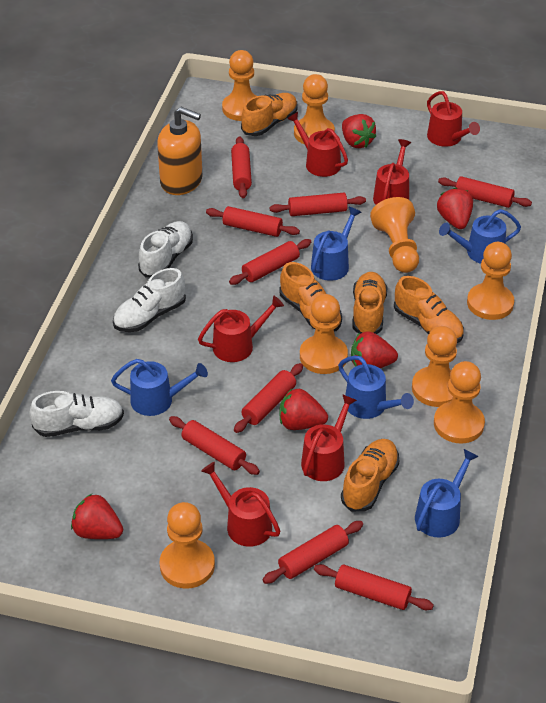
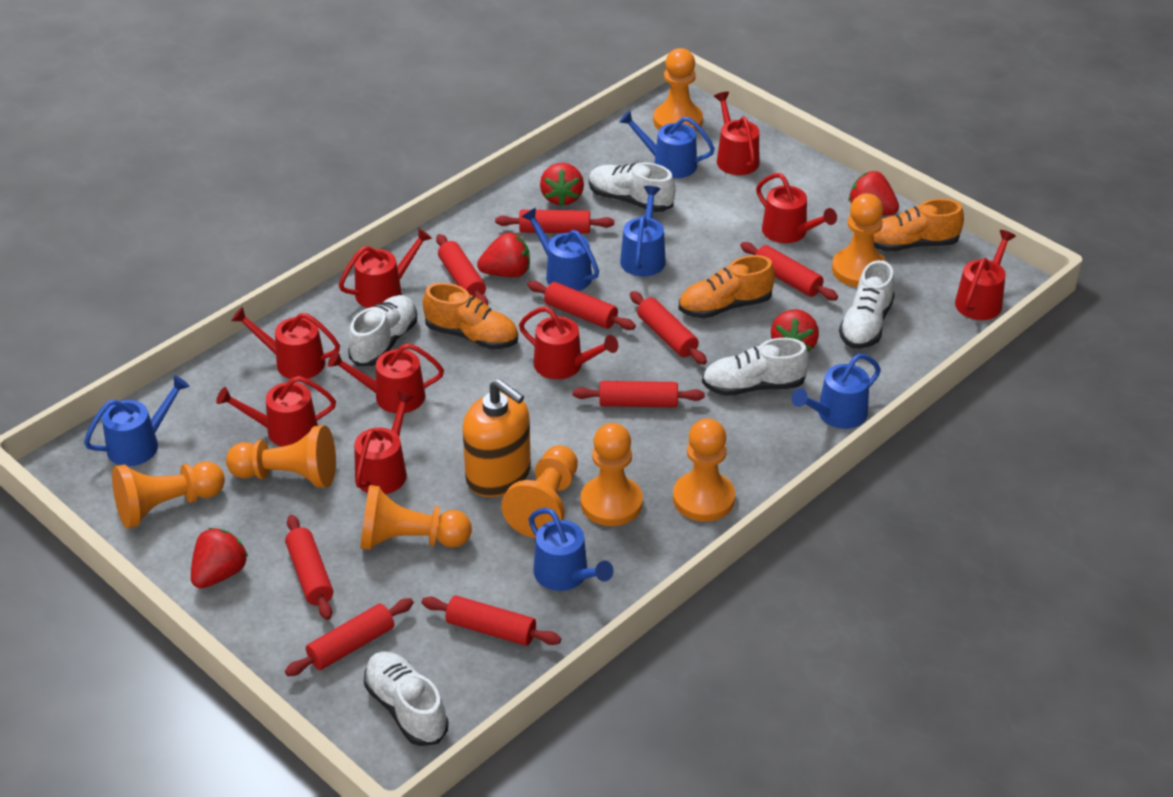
blue watering can: 5 -> 6
orange shoe: 5 -> 3
red watering can: 6 -> 9
white shoe: 3 -> 5

